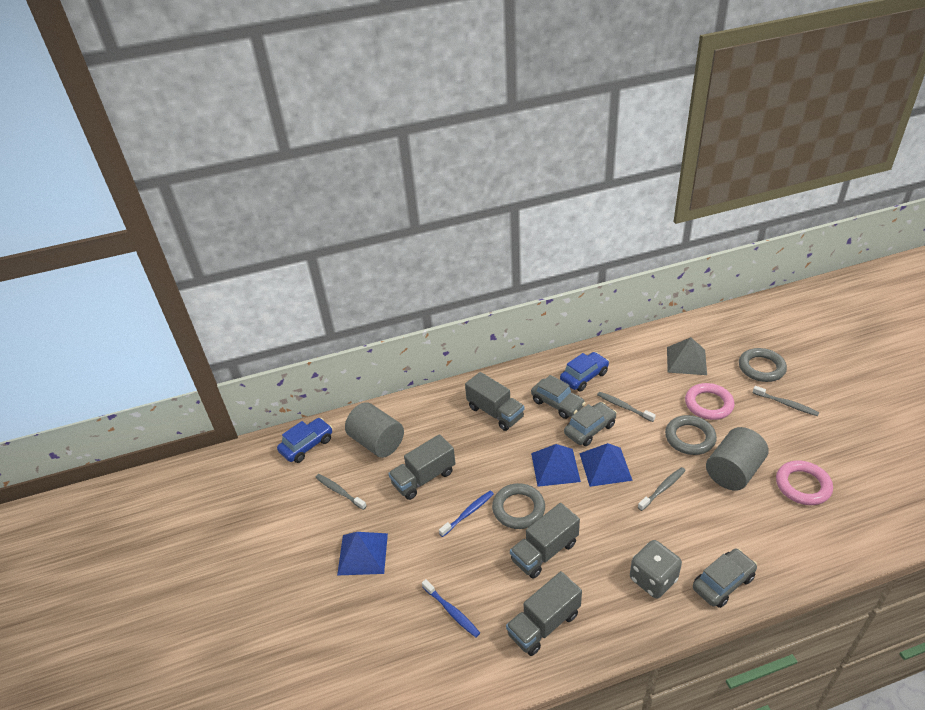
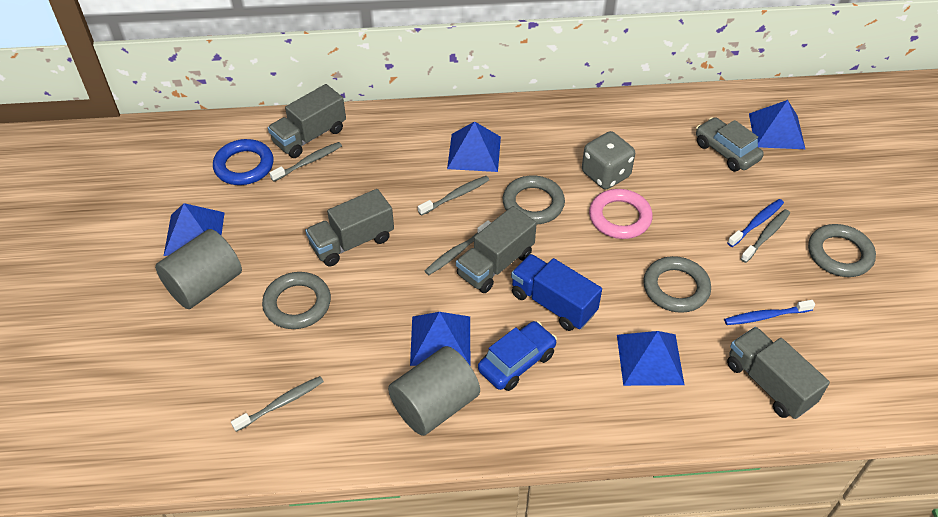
blue car: 2 -> 1
blue pyramid: 3 -> 5
blue ring: 0 -> 1
blue truck: 0 -> 1
grey car: 3 -> 1
grey pyramid: 1 -> 0
grey ring: 3 -> 4
grey toothbrush: 4 -> 5
pink ring: 2 -> 1

